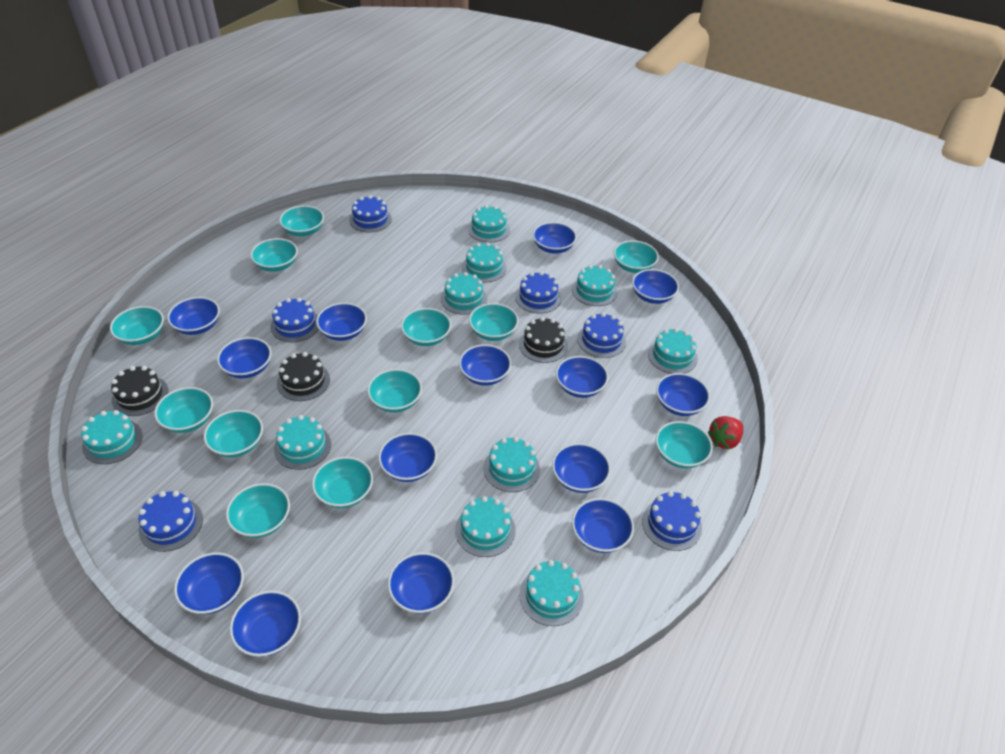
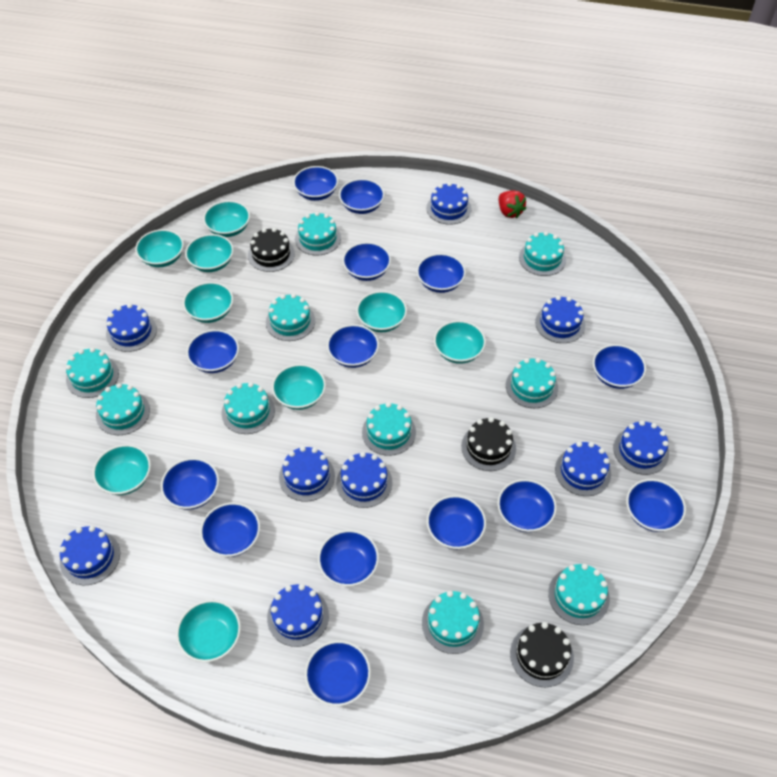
blue cake: 6 -> 9
turquoise bowl: 12 -> 9

